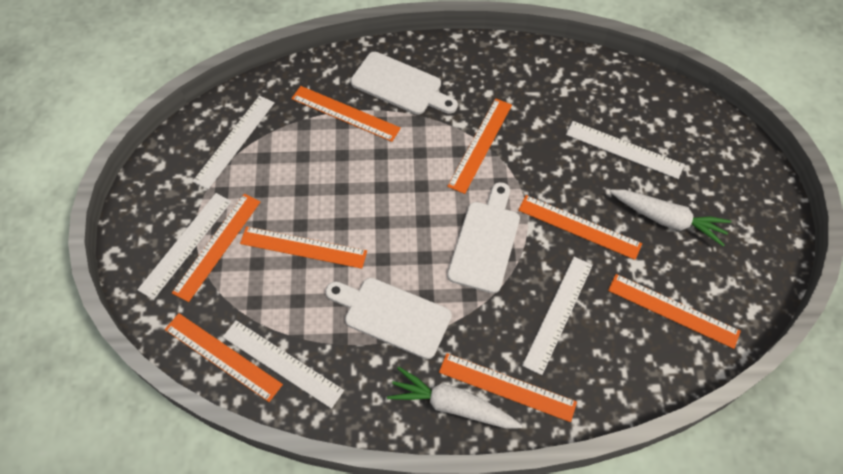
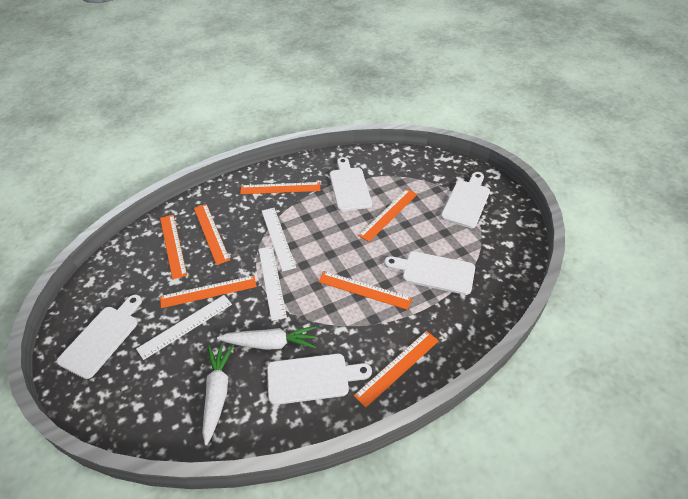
orange ruler: 8 -> 7
white cutting board: 3 -> 5
white ruler: 5 -> 3

